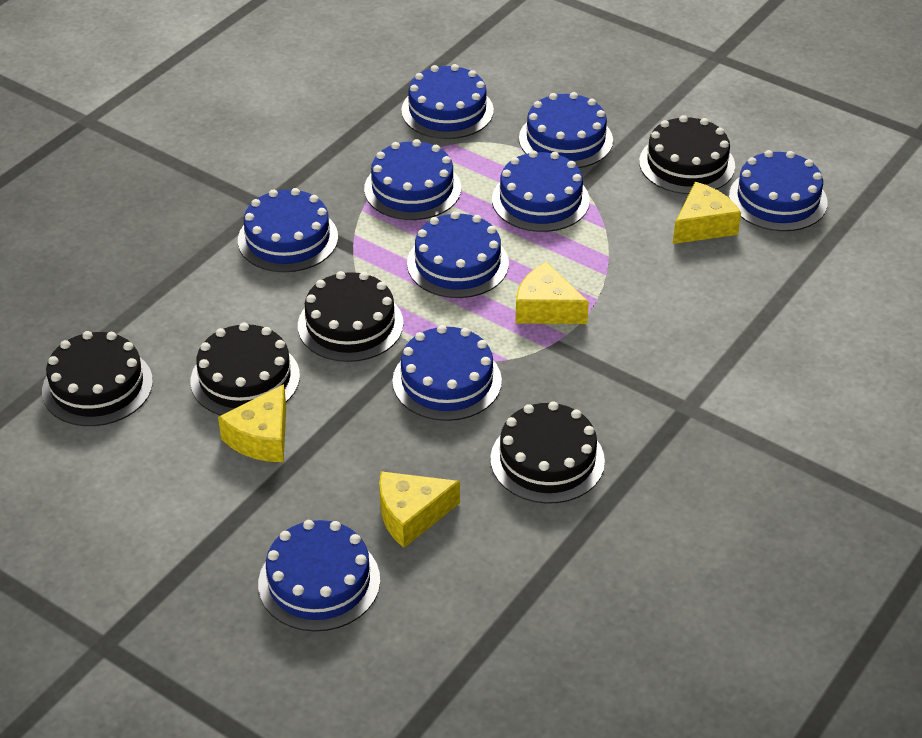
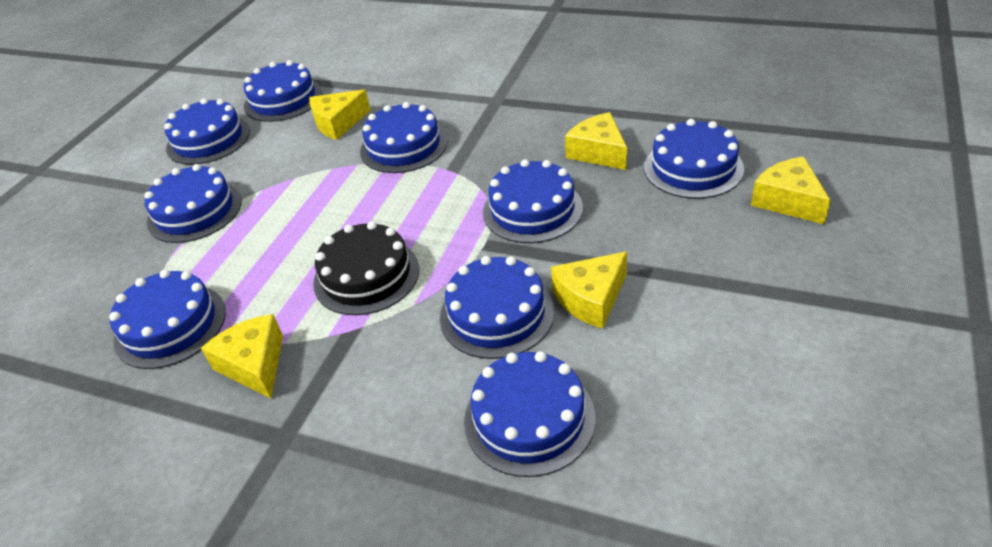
black cake: 5 -> 1
yellow cheese: 4 -> 5

